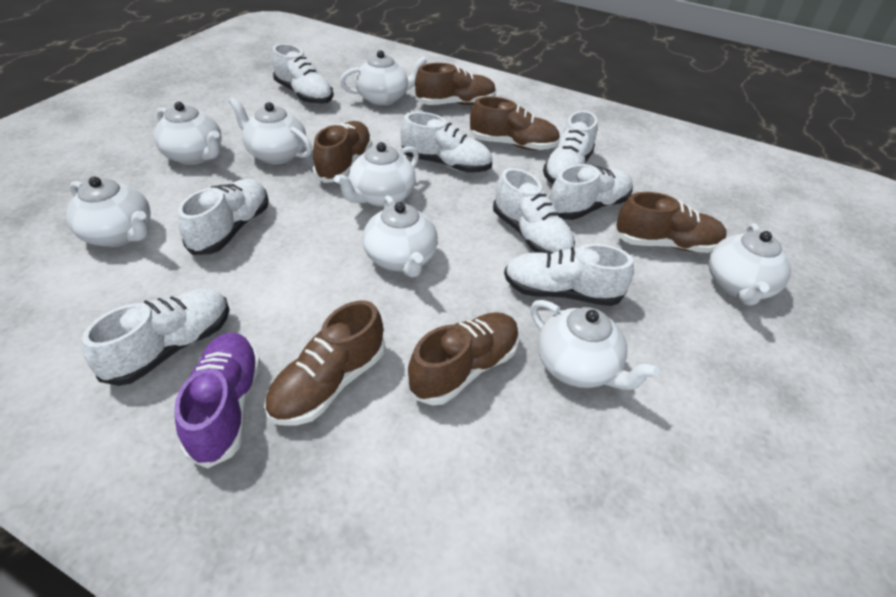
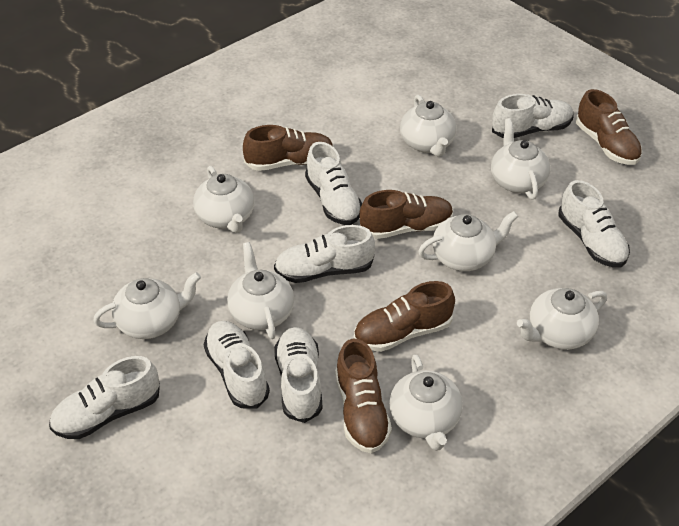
brown shoe: 6 -> 5
purple shoe: 1 -> 0
white shoe: 8 -> 7

